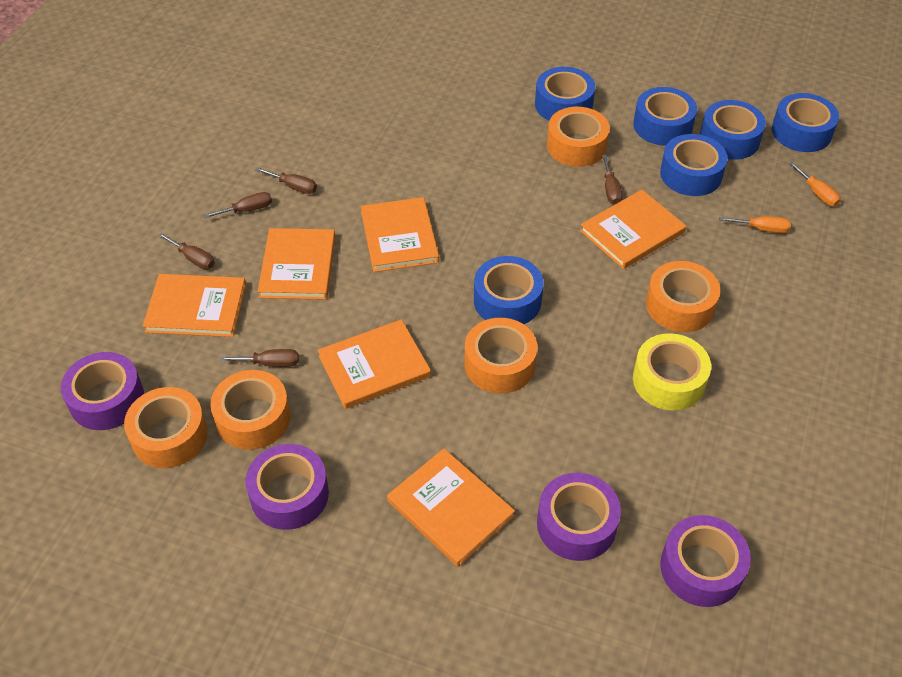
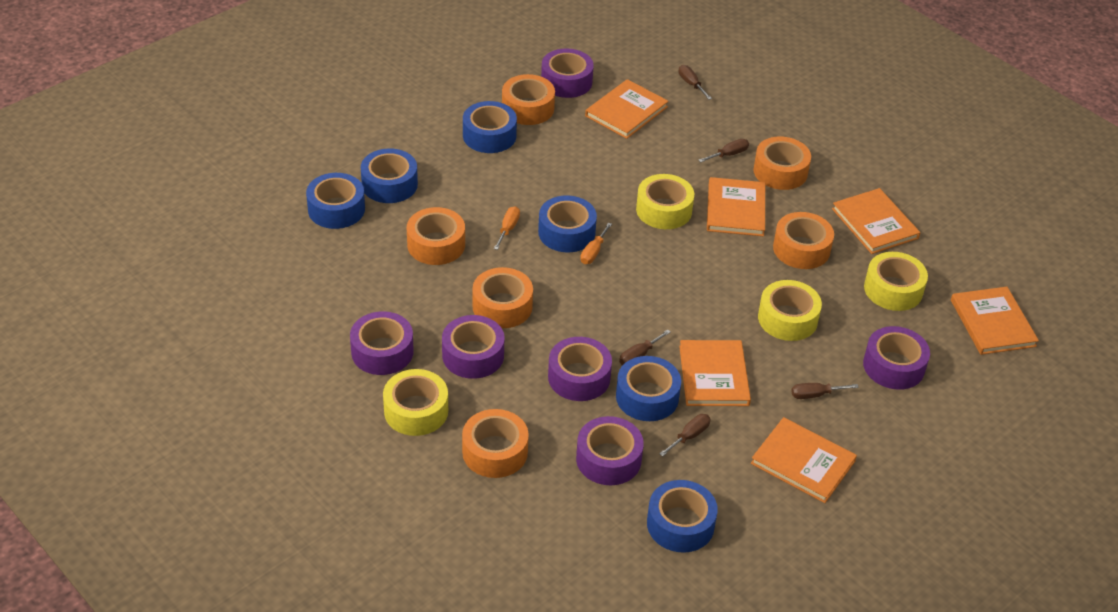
orange tape: 5 -> 6
purple tape: 4 -> 6
yellow tape: 1 -> 4

